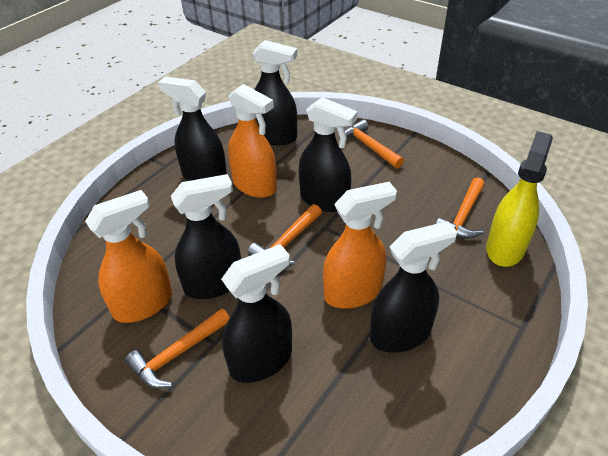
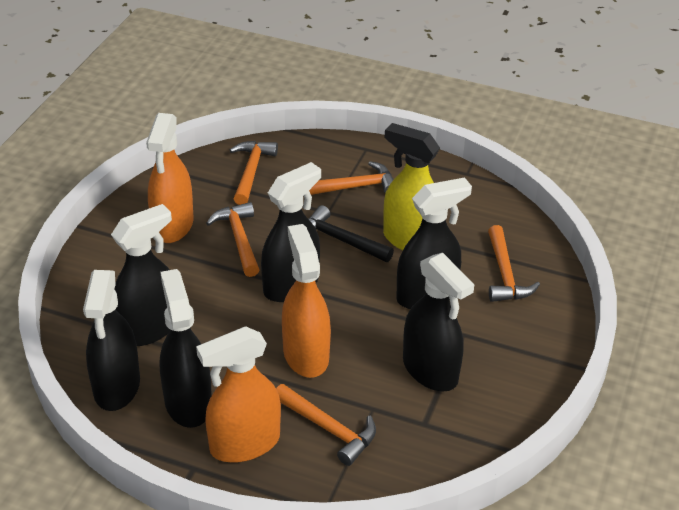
black hammer: 0 -> 1
orange hammer: 4 -> 5

